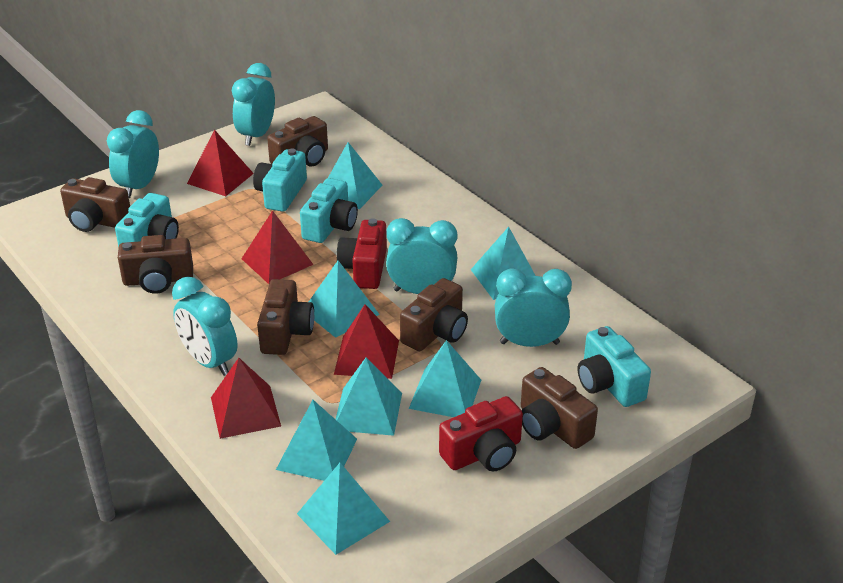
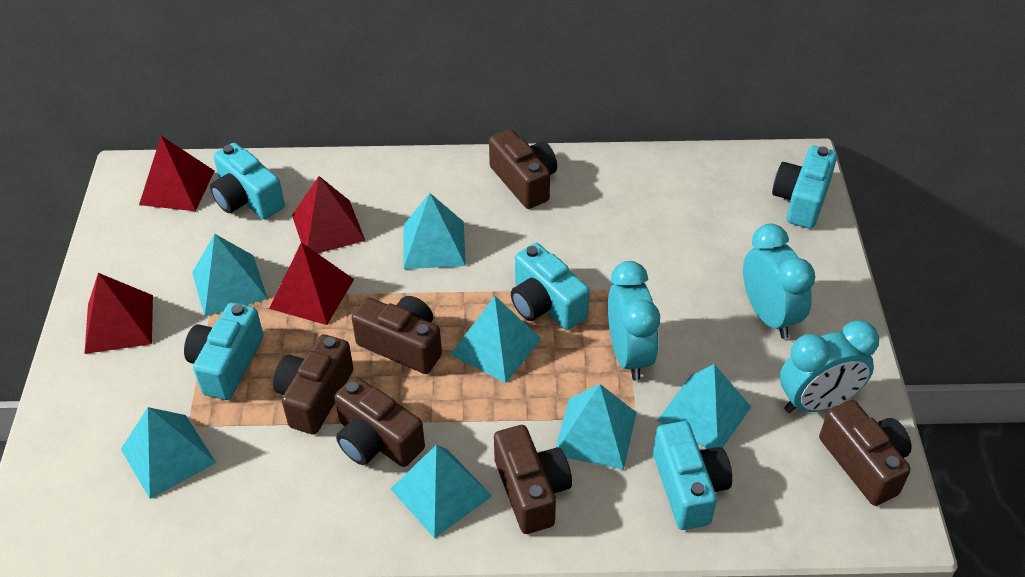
red camera: 2 -> 0
turquoise camera: 4 -> 5
turquoise clock: 5 -> 3

